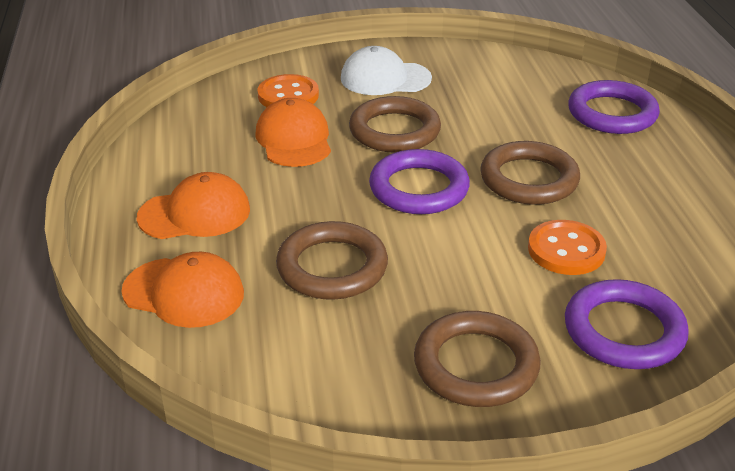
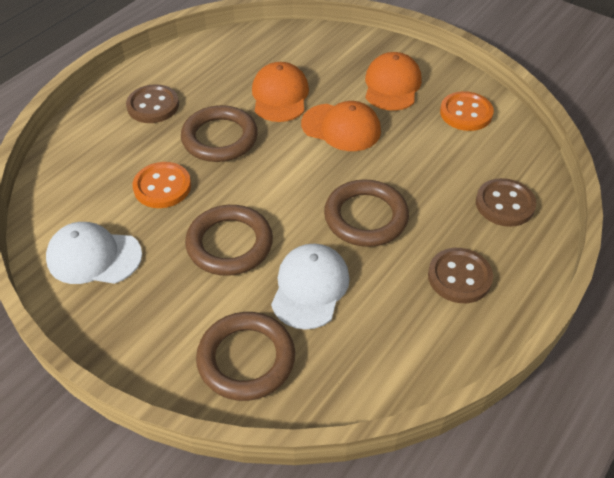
brown button: 0 -> 3
purple ring: 3 -> 0
white cap: 1 -> 2

